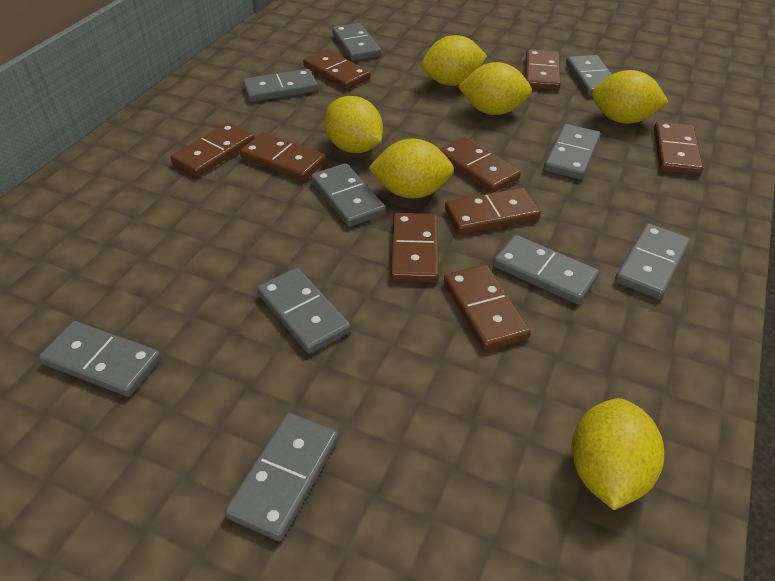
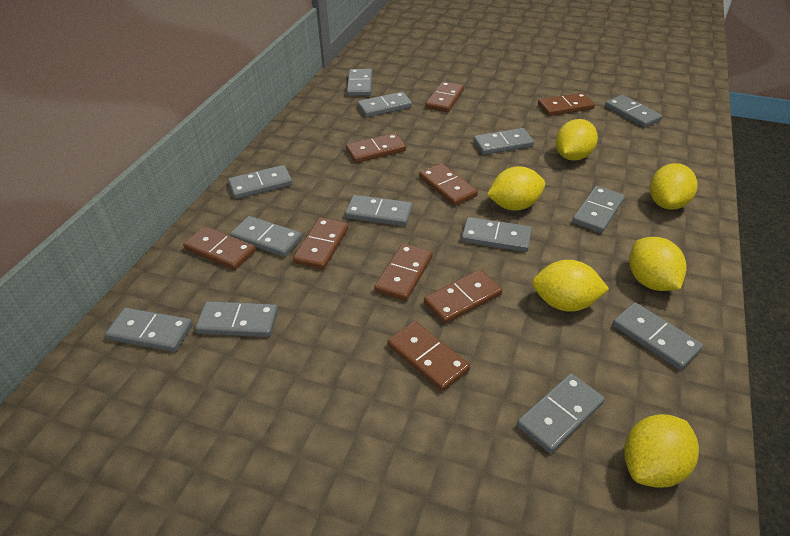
grey domino: 10 -> 13

